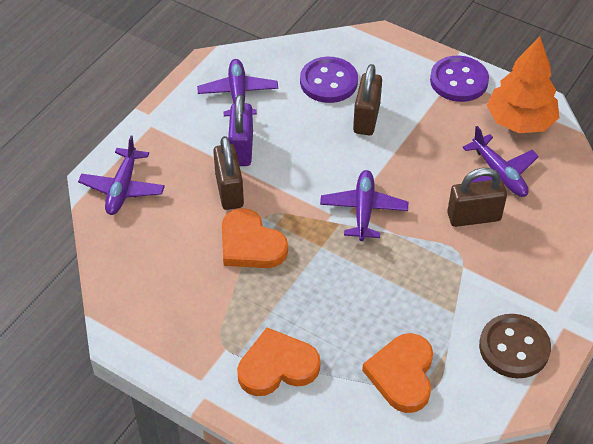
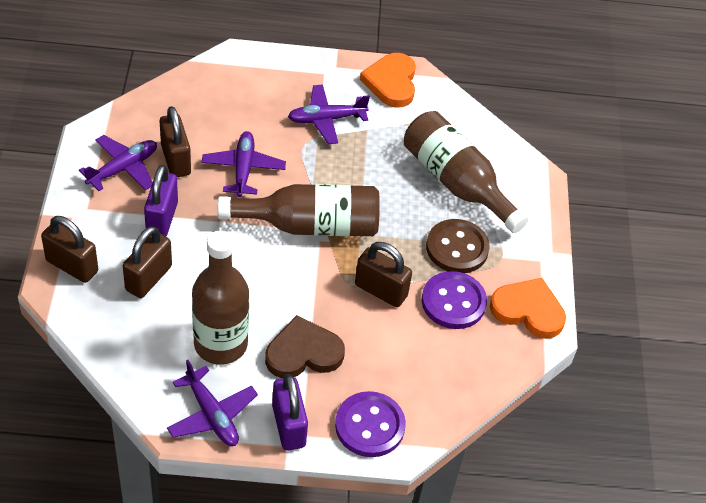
brown bottle: 0 -> 3
brown heart: 0 -> 1
brown padlock: 3 -> 4
orange heart: 3 -> 2
orange tree: 1 -> 0
purple padlock: 1 -> 2

